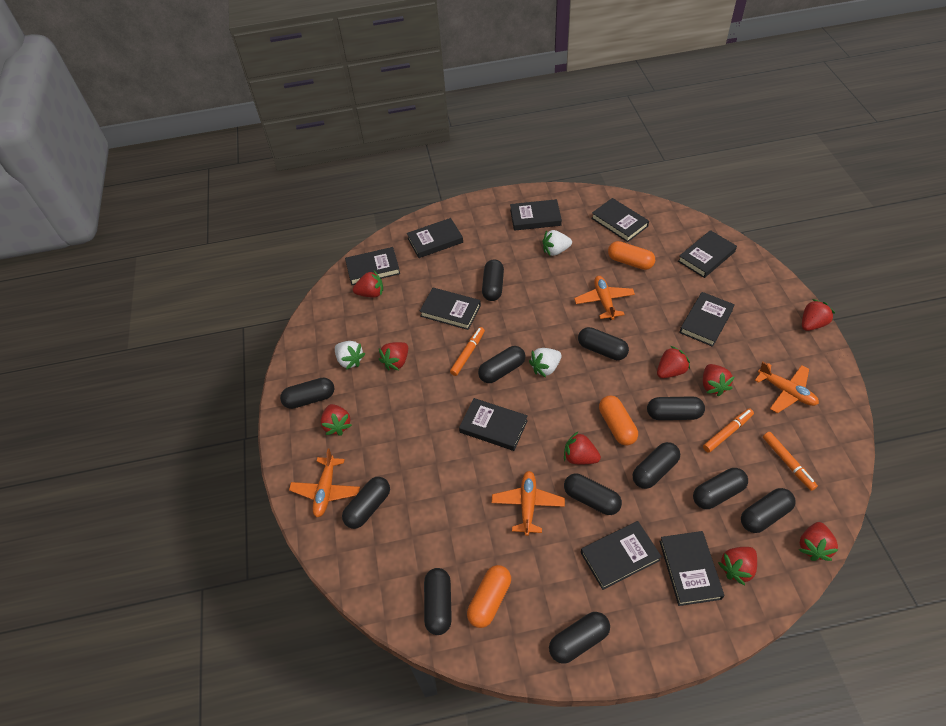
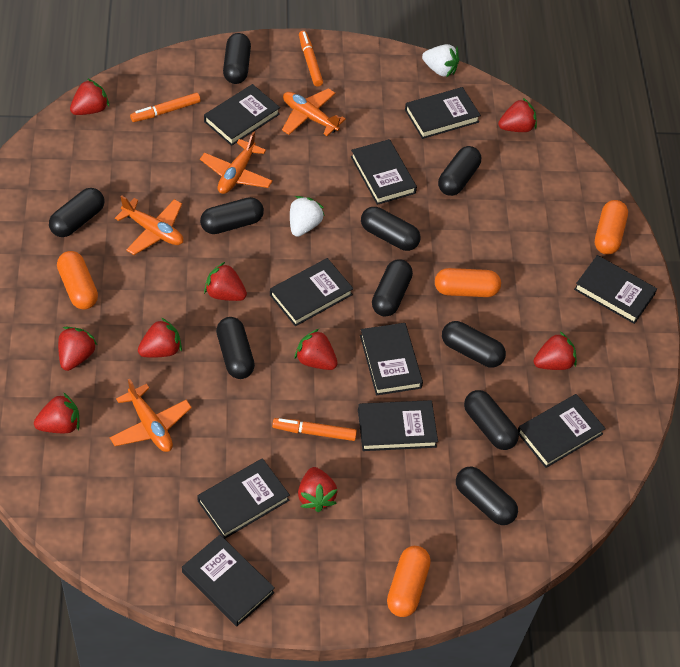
black capsule: 12 -> 10
orange capsule: 3 -> 4
white strawberry: 3 -> 2

